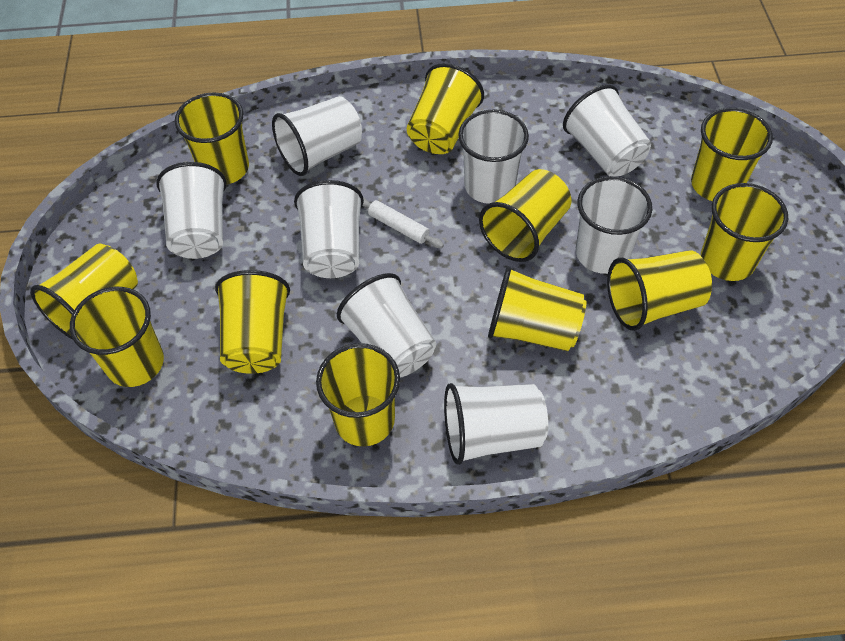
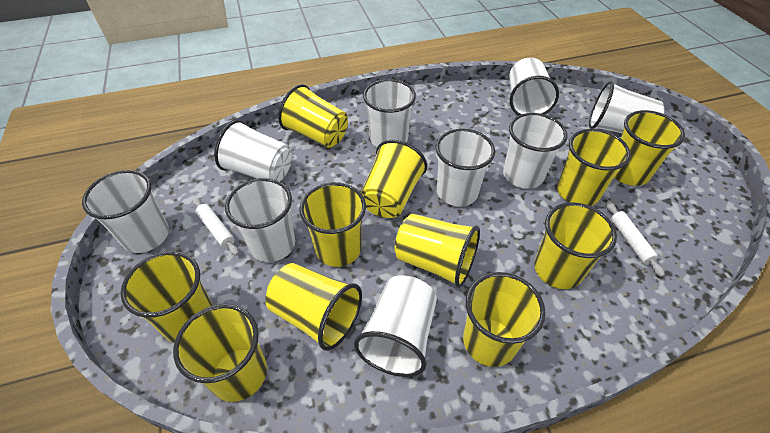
white cup: 8 -> 9
white rolling pin: 1 -> 2

